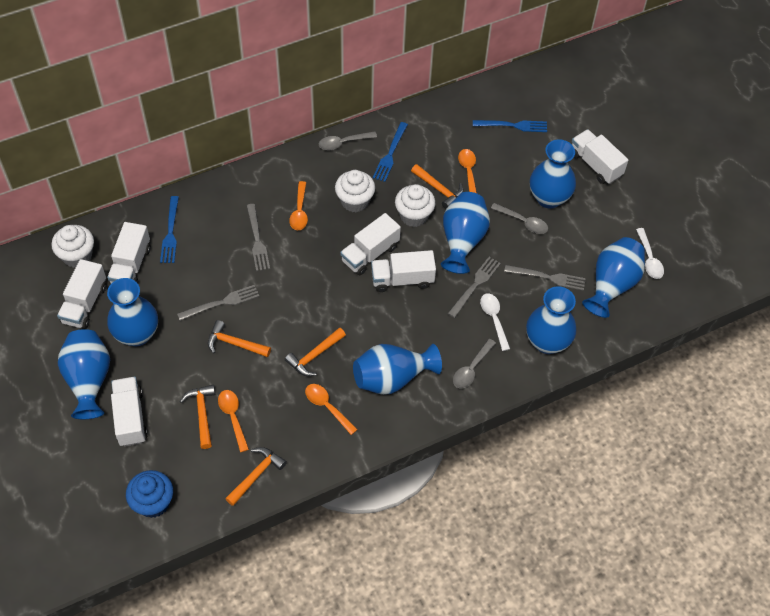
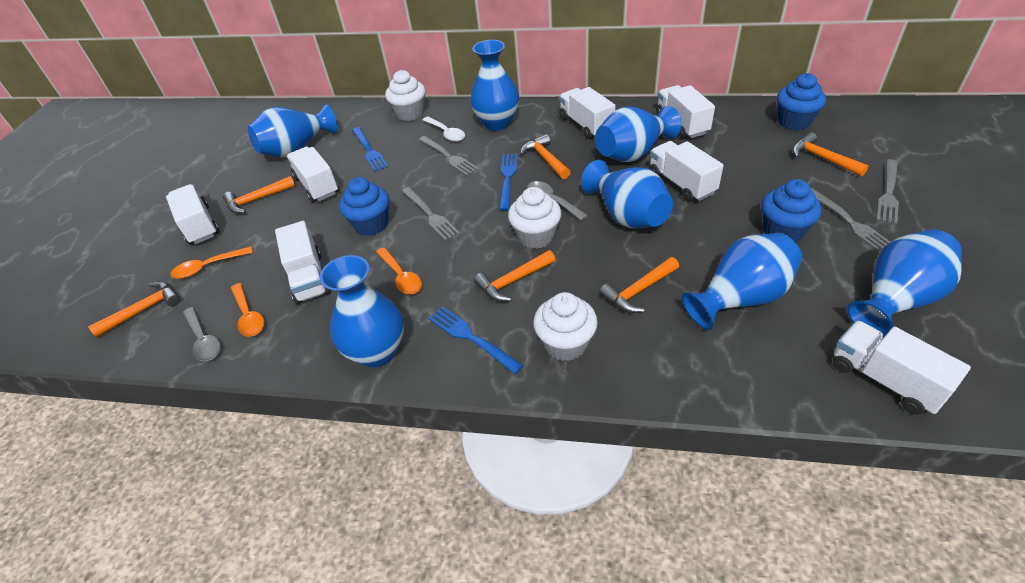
blue cupcake: 1 -> 3
grey spoon: 3 -> 2
orange hammer: 5 -> 6
orange spoon: 4 -> 3
white spoon: 2 -> 1
white truck: 6 -> 7

